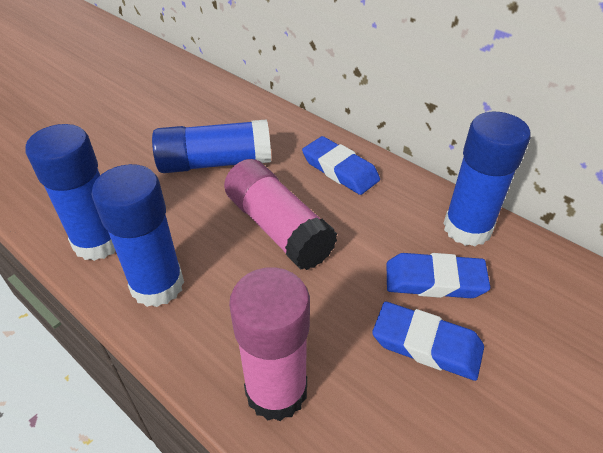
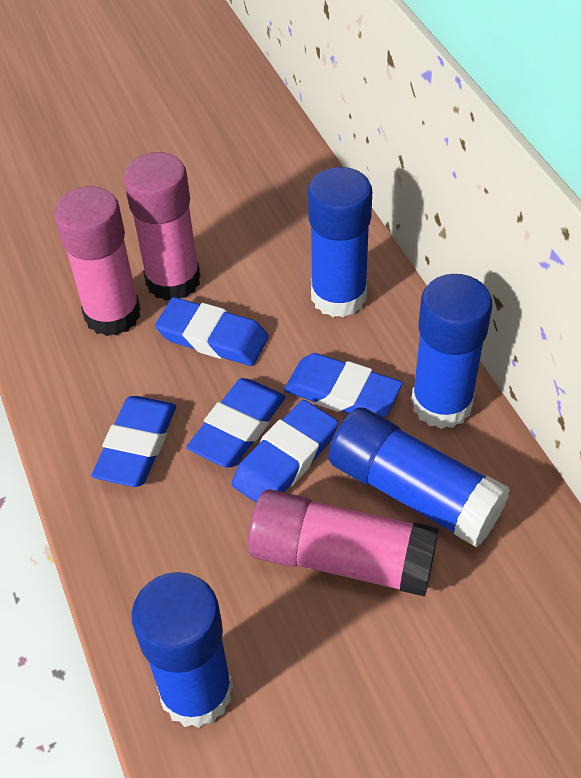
blue eraser: 3 -> 5
pink glue stick: 2 -> 3

